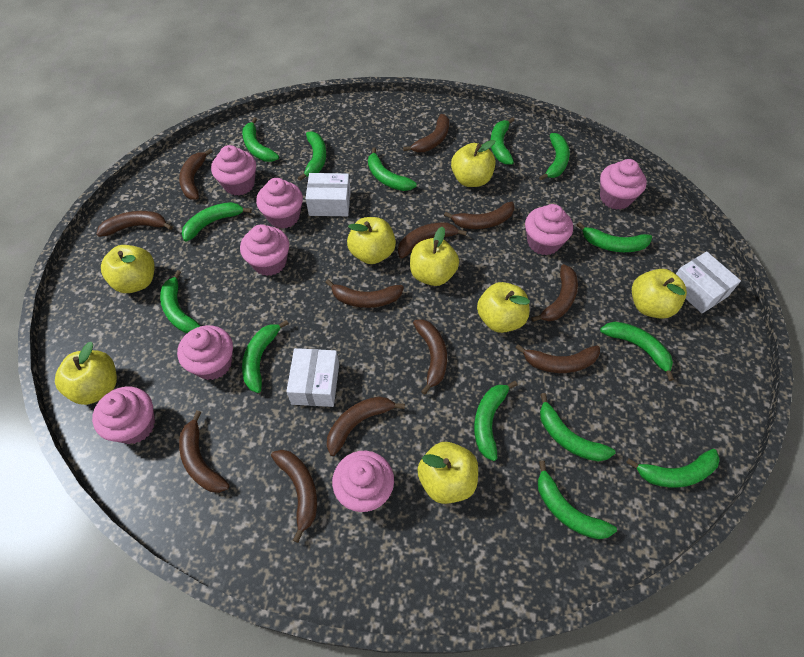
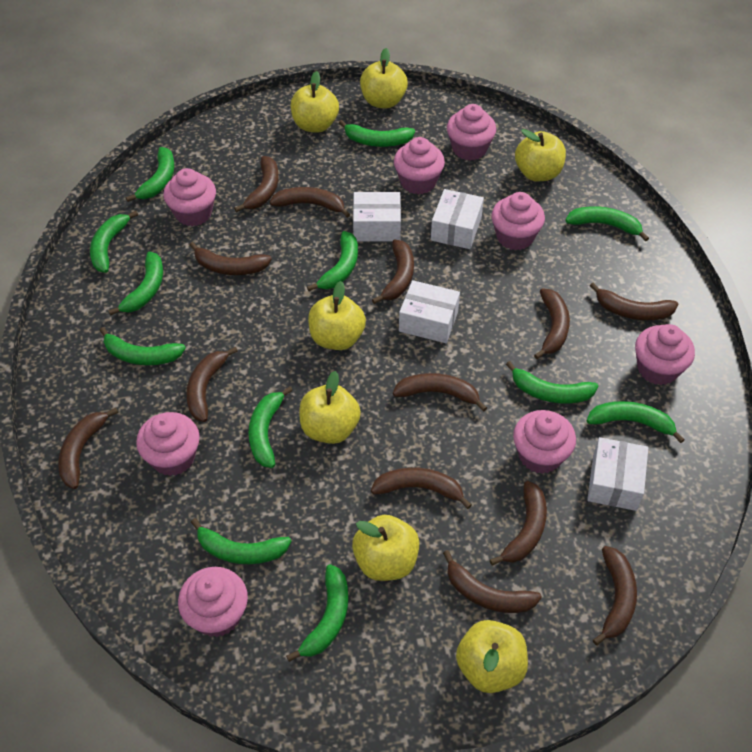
brown banana: 12 -> 13
green banana: 14 -> 12
white box: 3 -> 4
yellow apple: 8 -> 7

